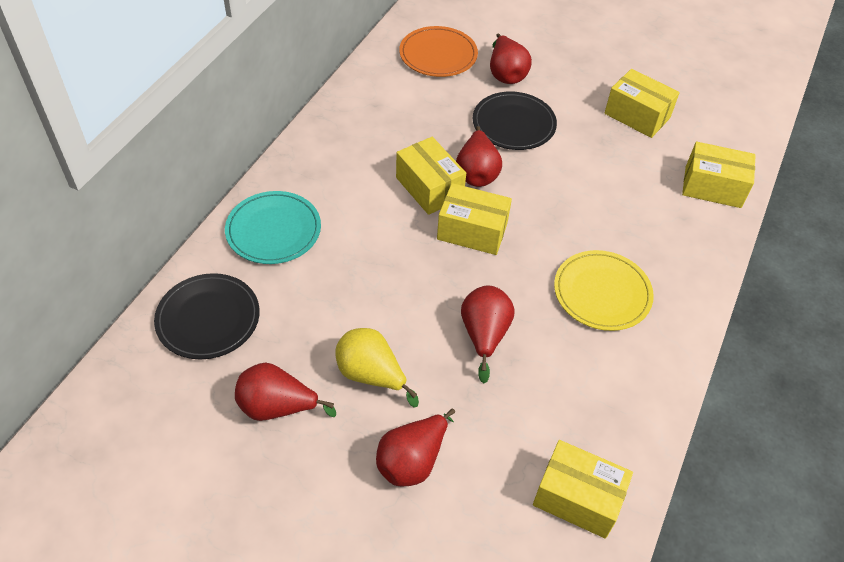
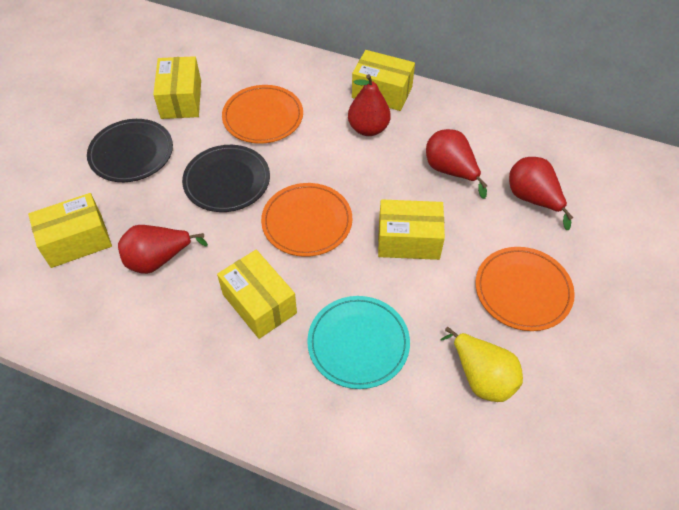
orange plate: 1 -> 3
red pear: 5 -> 4
yellow plate: 1 -> 0

